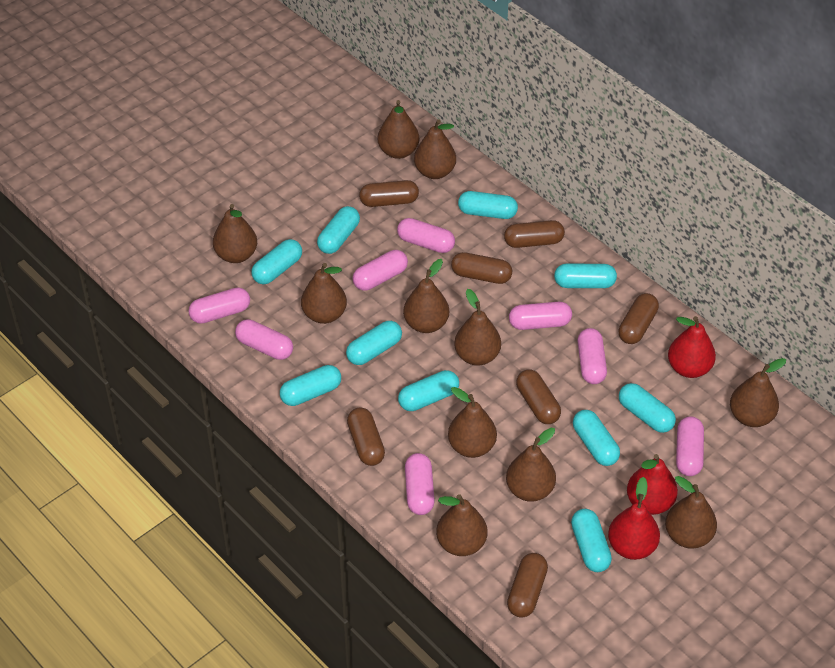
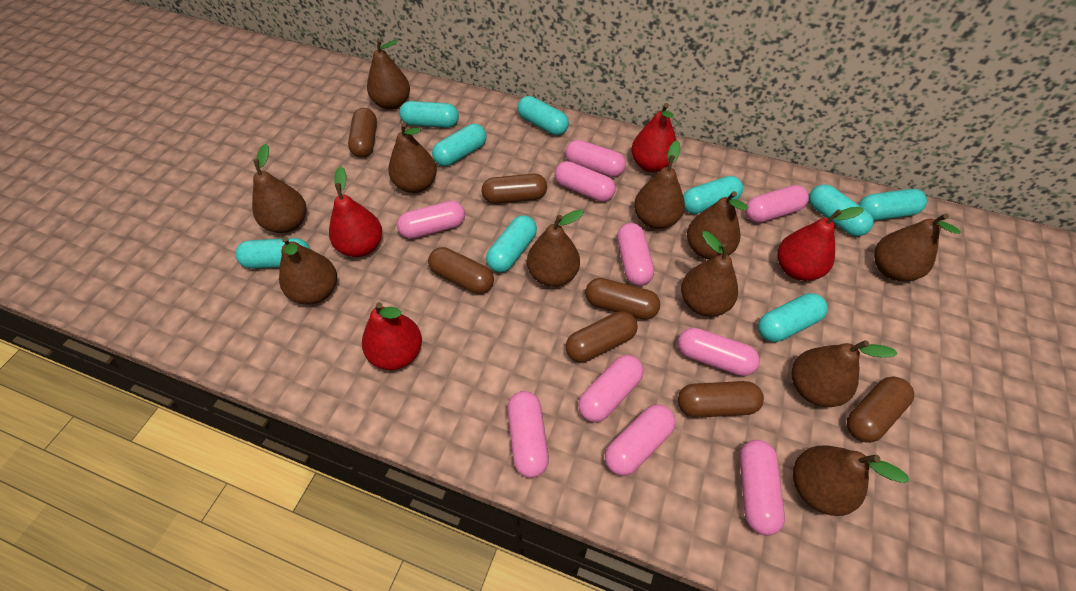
pink capsule: 8 -> 10
red pear: 3 -> 4
turquoise capsule: 10 -> 9

